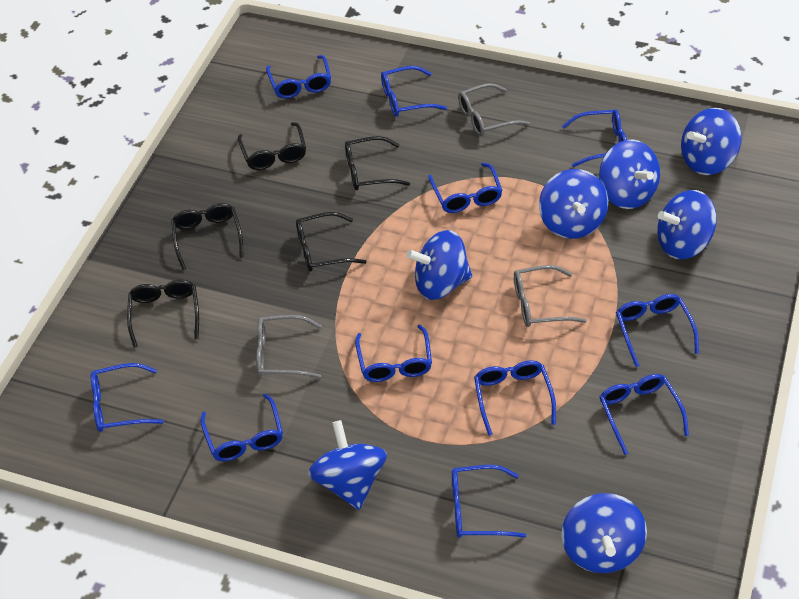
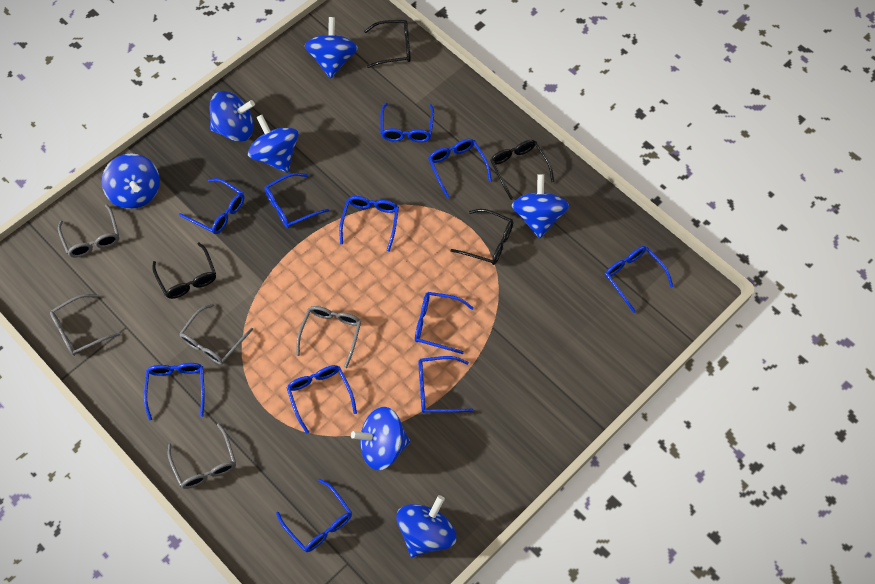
black glasses: 5 -> 4
grey glasses: 3 -> 5

